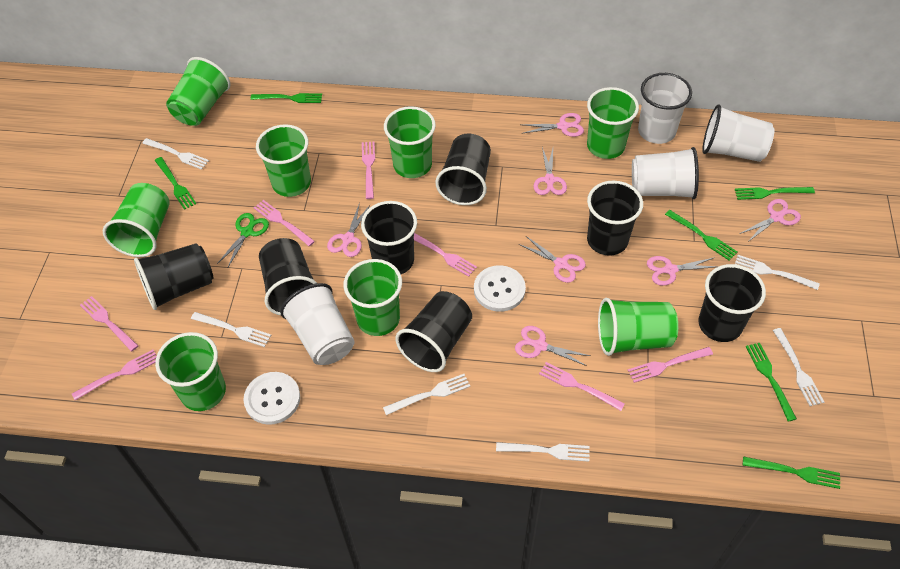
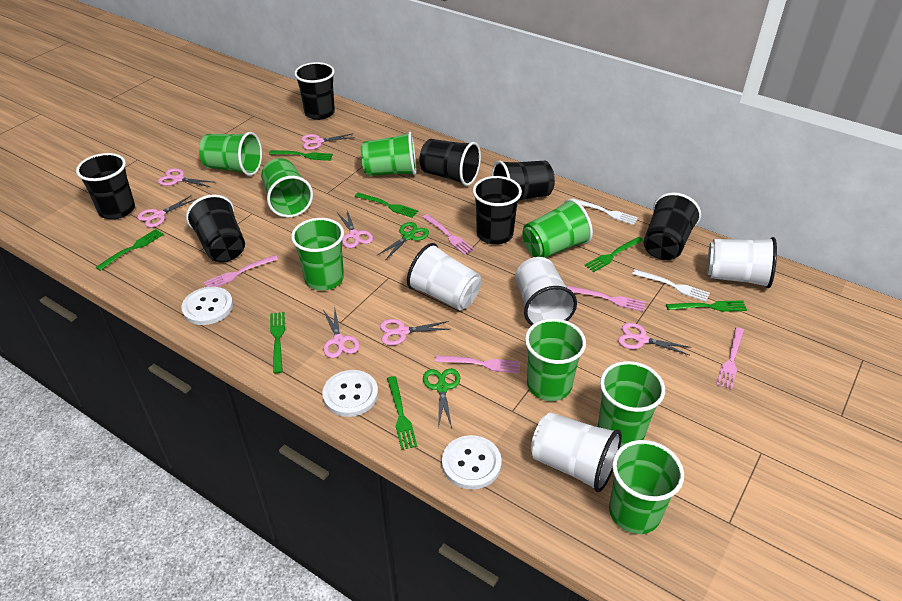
green fork: 6 -> 7
green scissors: 1 -> 2
pink fork: 7 -> 5
white button: 2 -> 3
white fork: 6 -> 2

